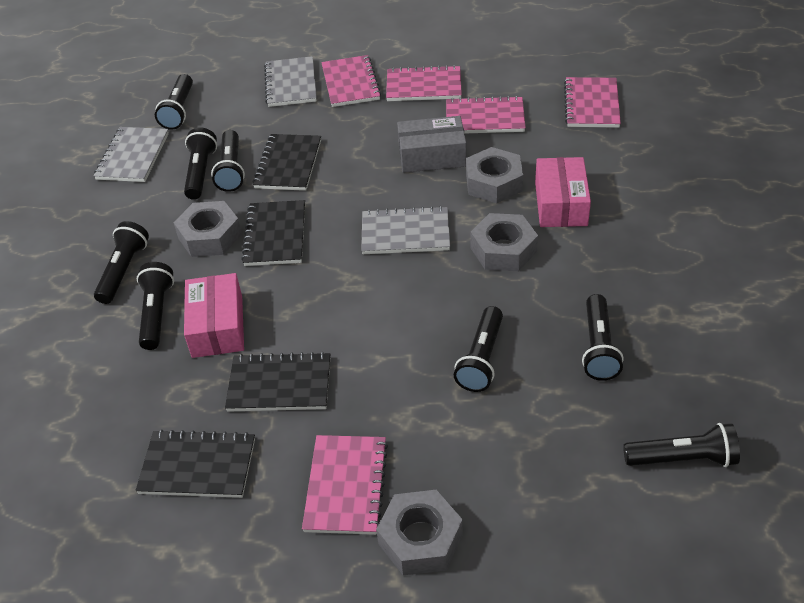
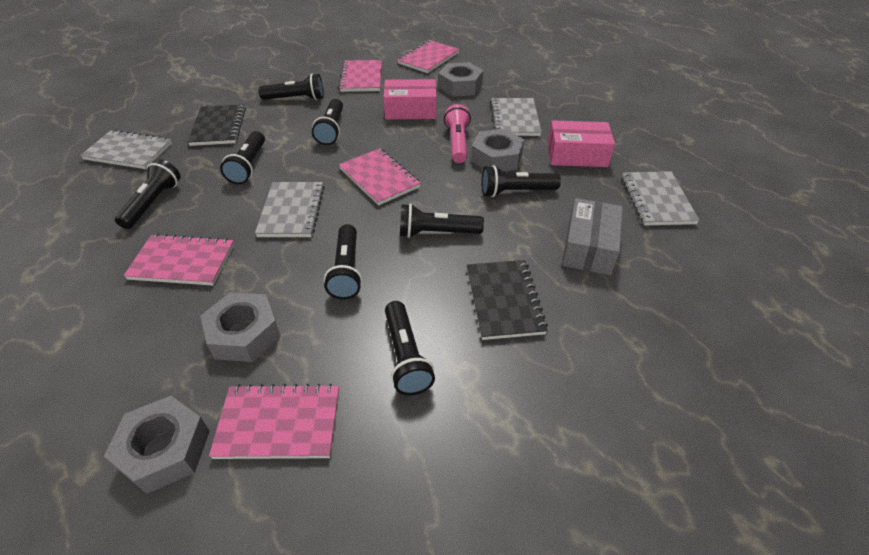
black notebook: 4 -> 2
grey notebook: 3 -> 4
pink flashlight: 0 -> 1

